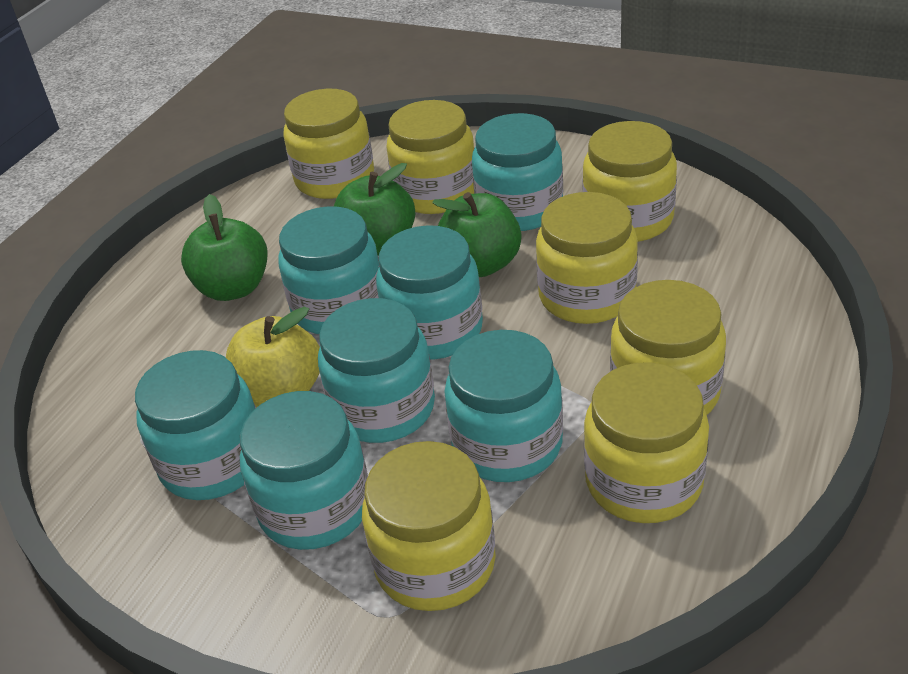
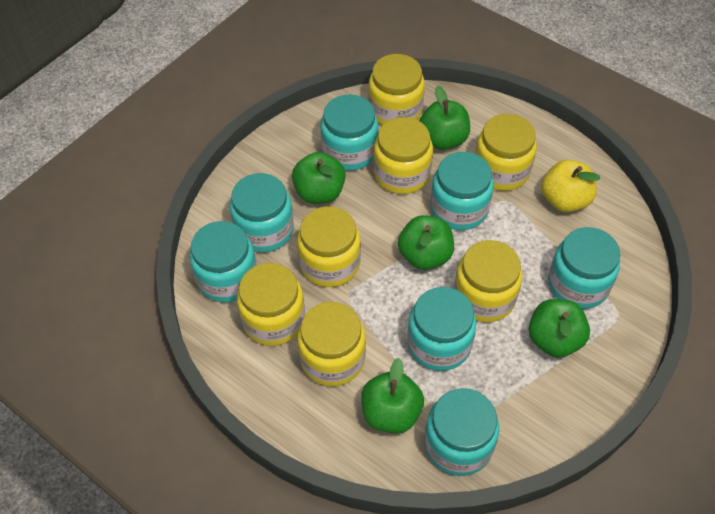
green apple: 3 -> 5

